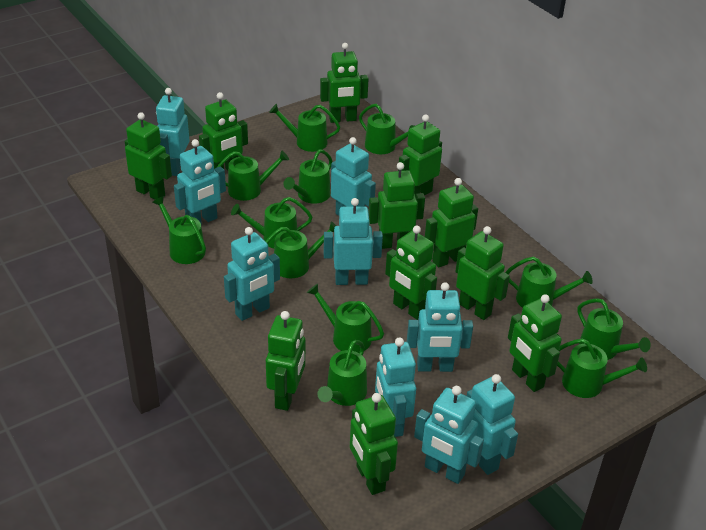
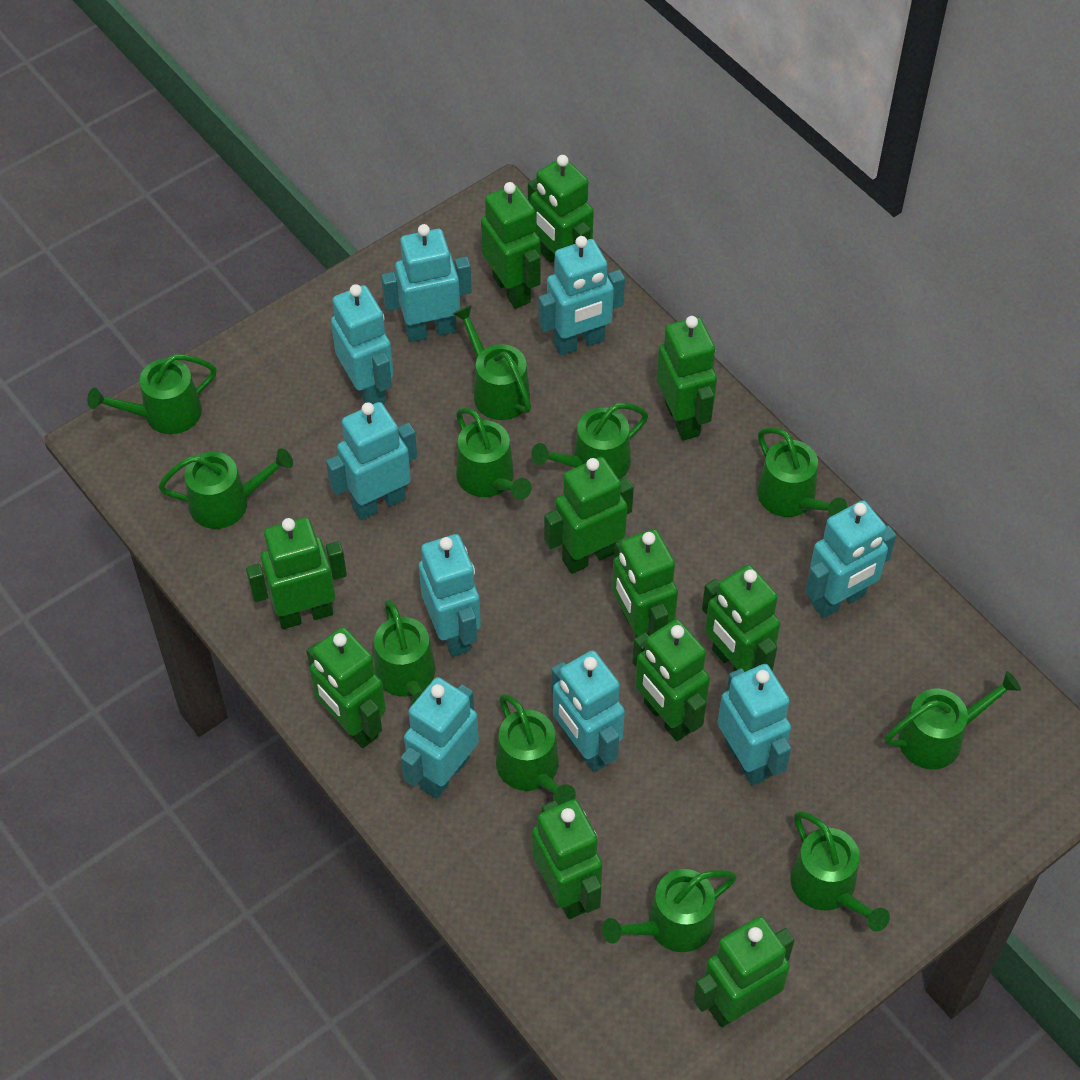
green watering can: 12 -> 11

